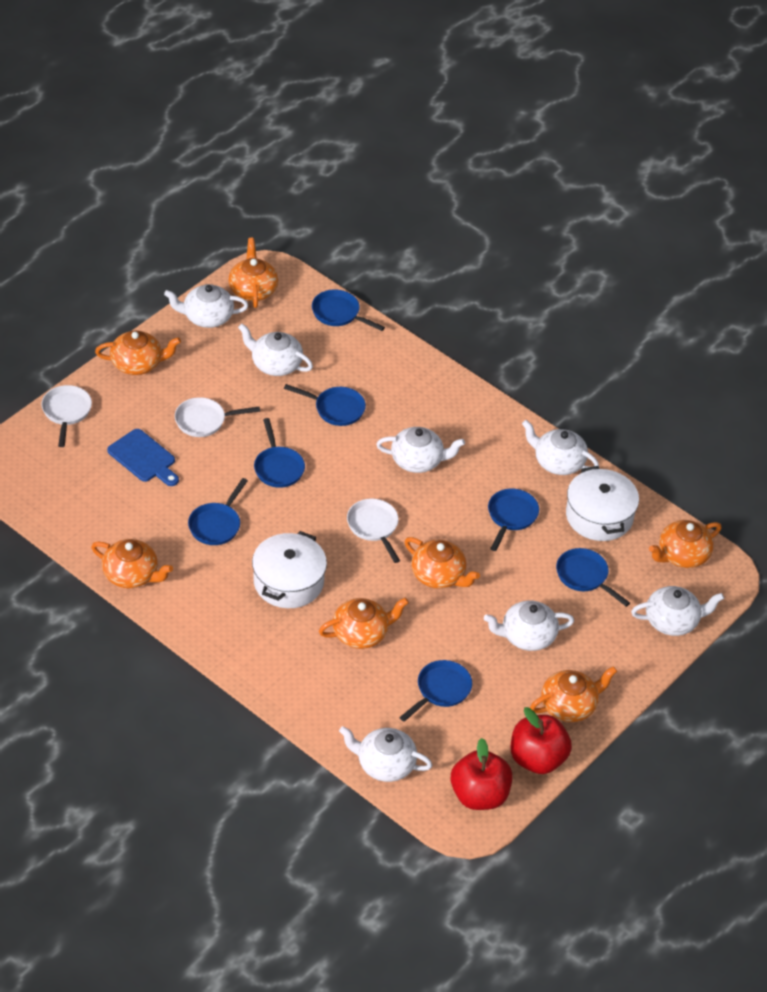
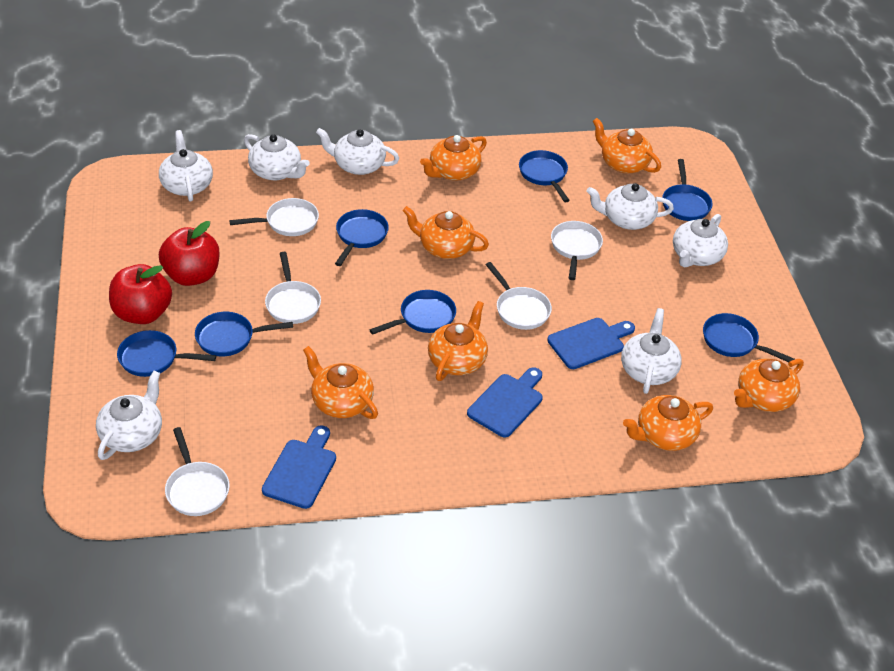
blue cutting board: 1 -> 3
white pan: 3 -> 5
white pot: 2 -> 0

